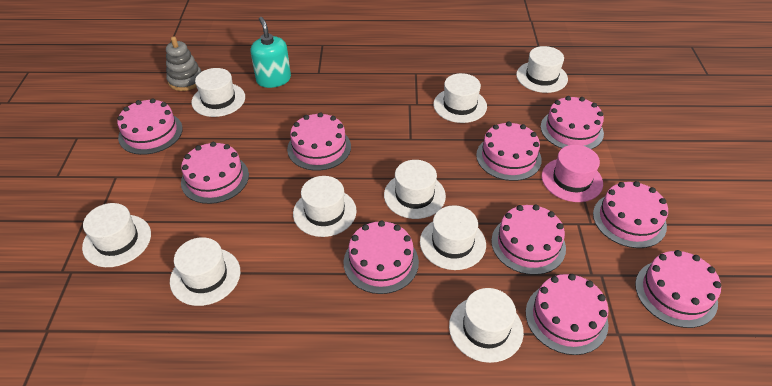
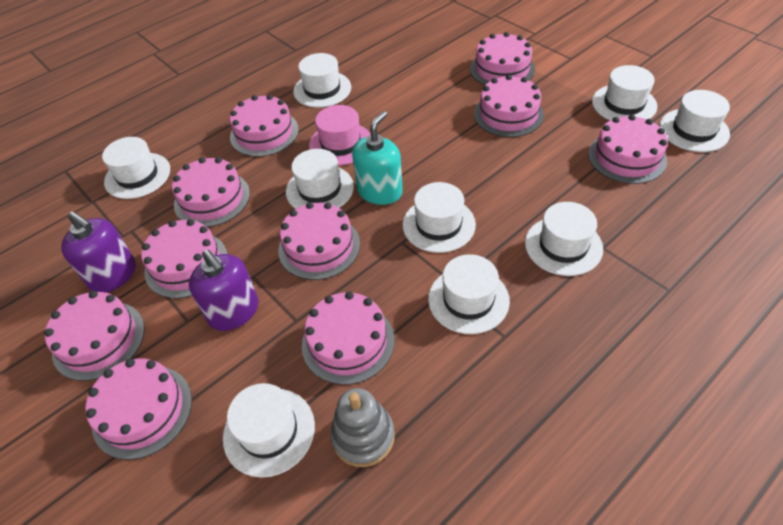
purple soap dispenser: 0 -> 2

